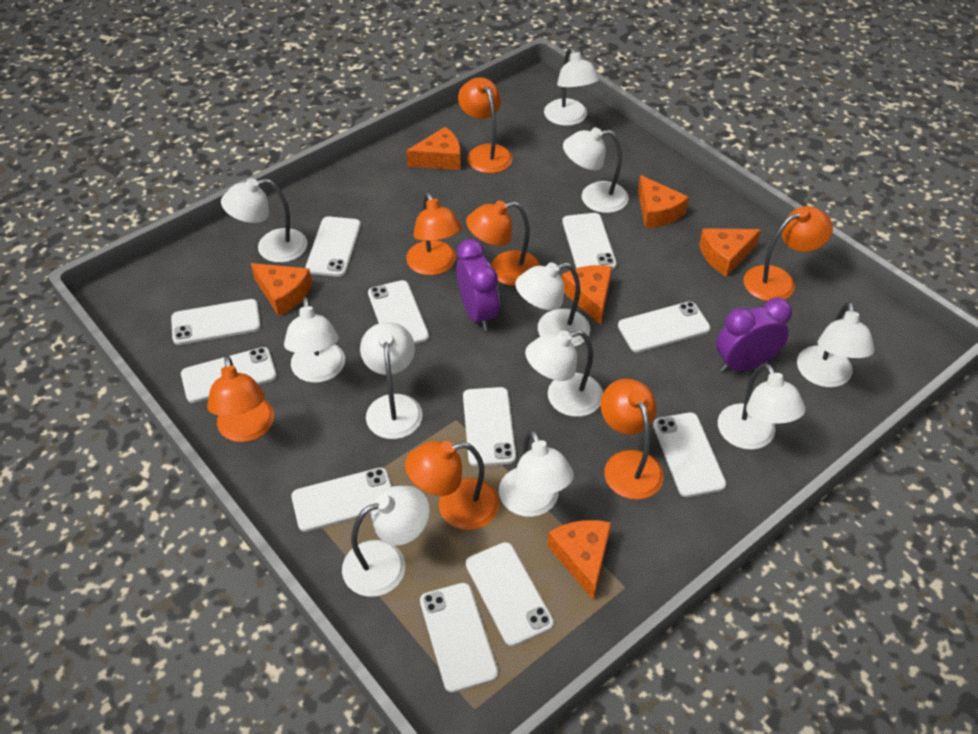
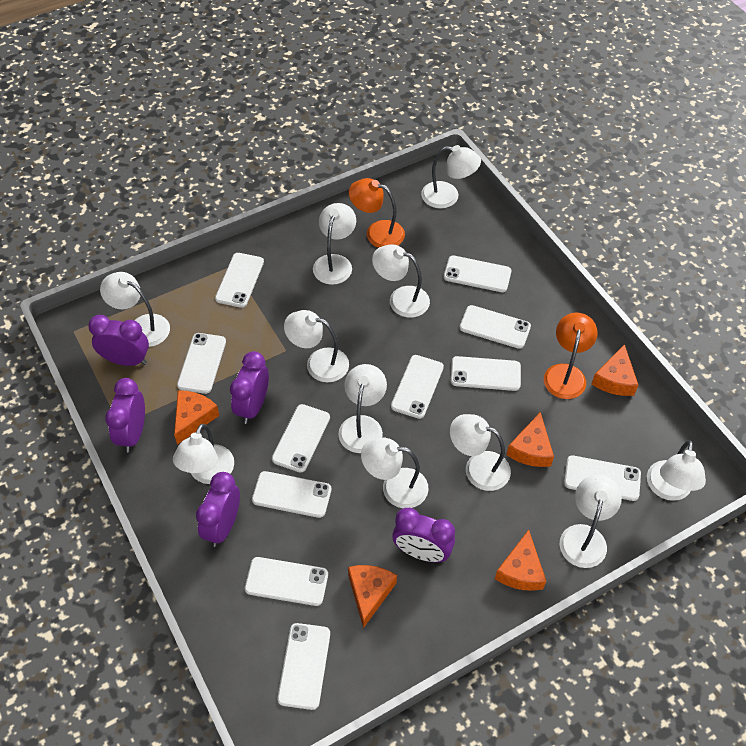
orange cheese: 6 -> 5
orange lamp: 7 -> 2
purple clock: 2 -> 5

